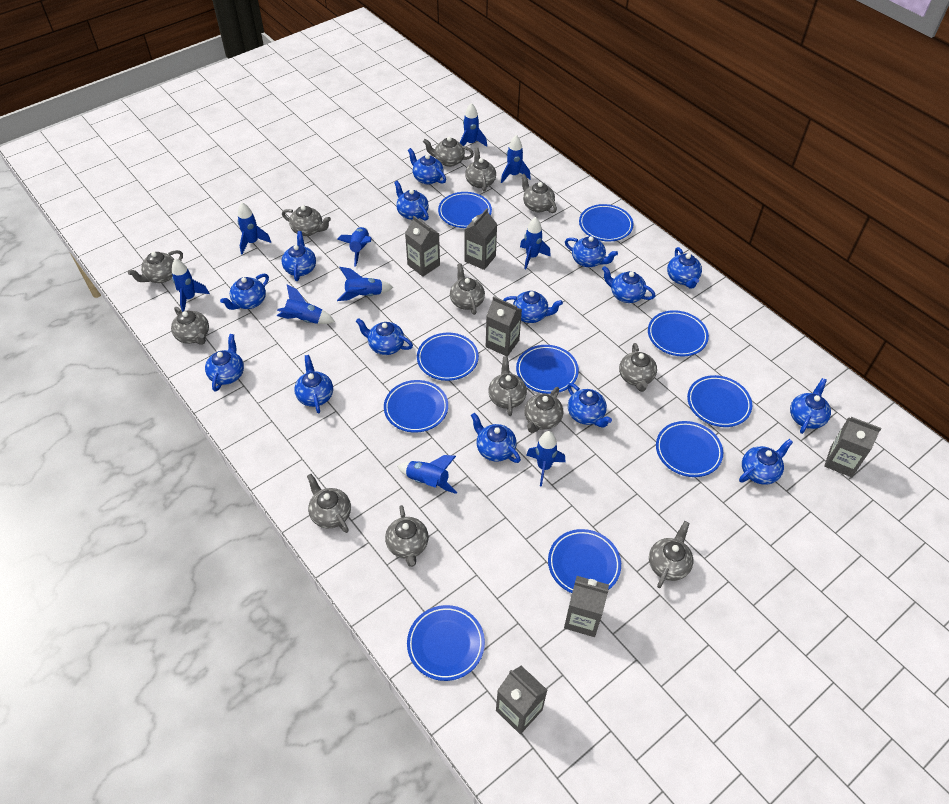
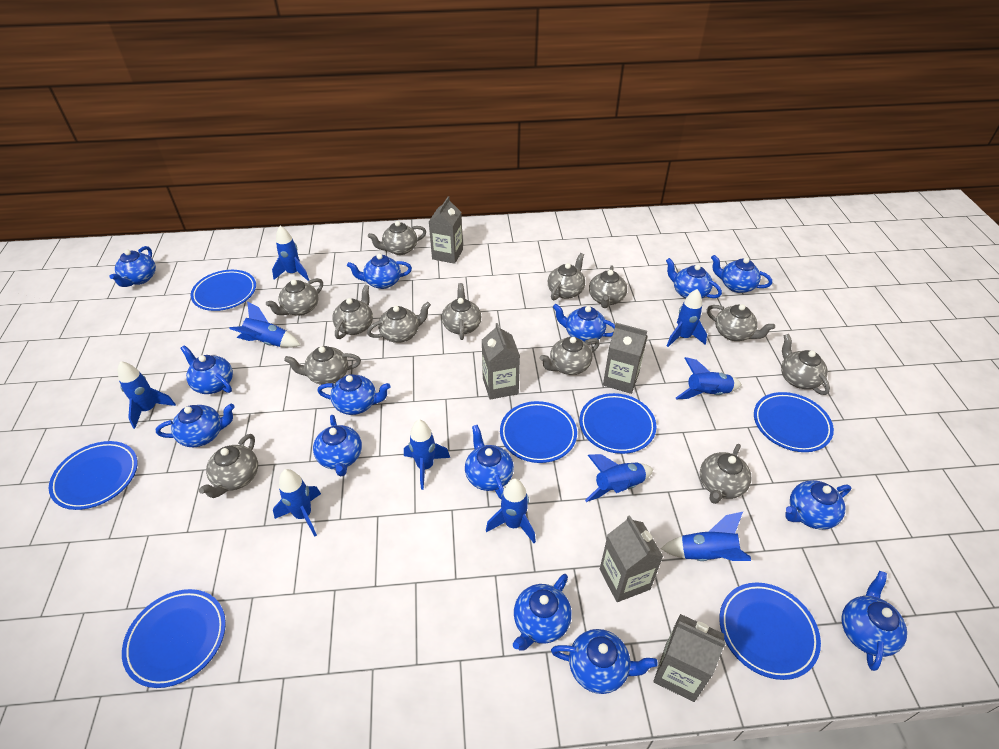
blue plate: 10 -> 7
blue teapot: 15 -> 14
grey carton: 6 -> 5

